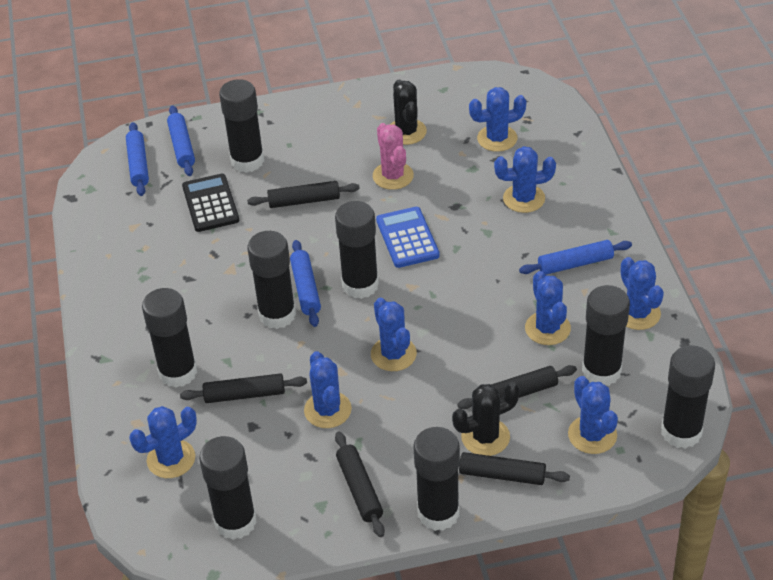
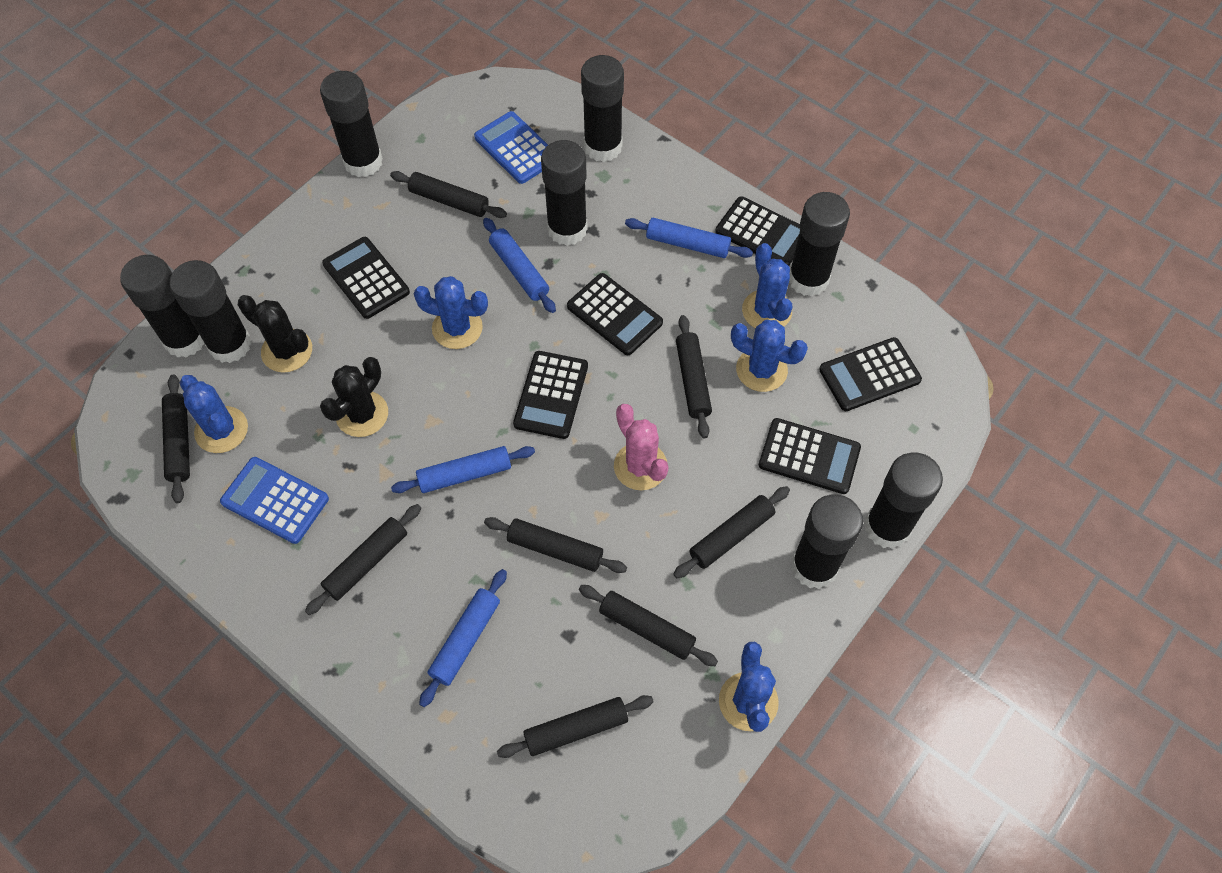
black calculator: 1 -> 6
black rolling pin: 5 -> 8
blue cactus: 8 -> 5
blue calculator: 1 -> 2

